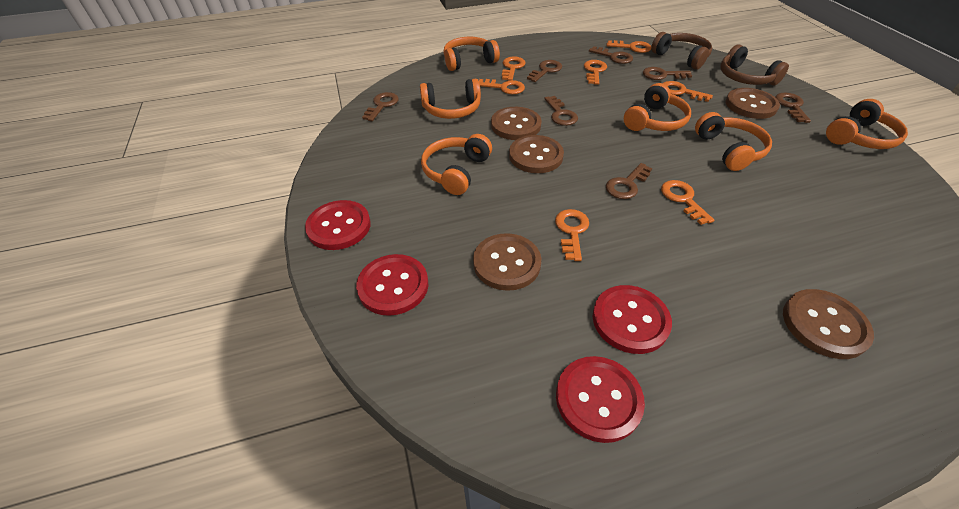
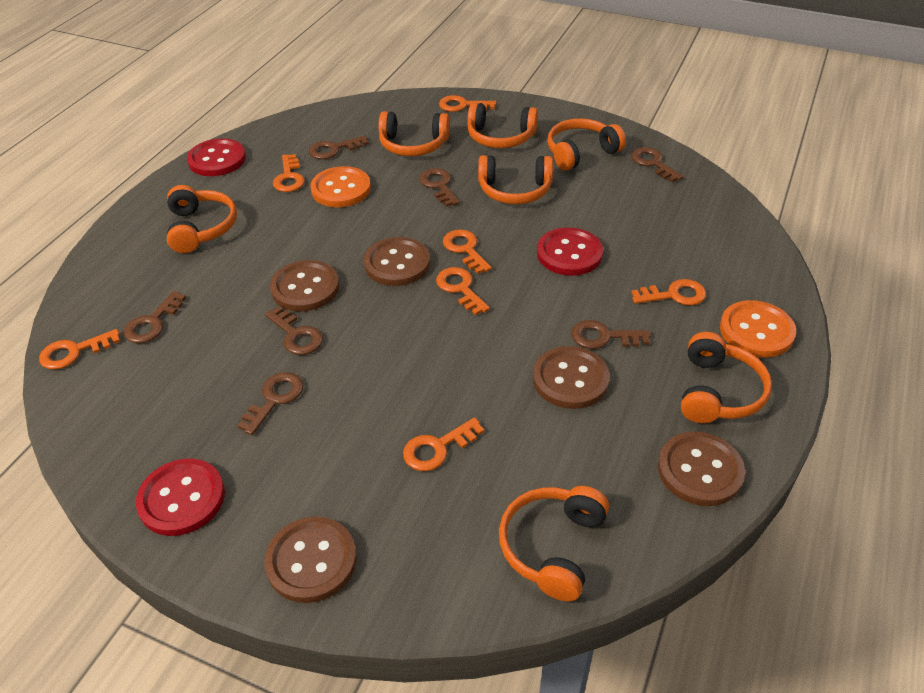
brown headphones: 2 -> 0
orange button: 0 -> 2
orange headphones: 6 -> 7
red button: 4 -> 3

